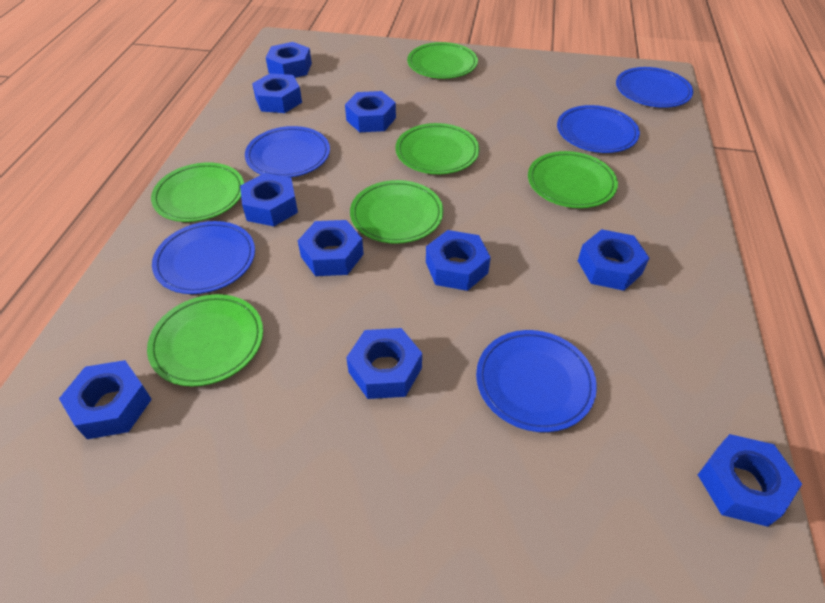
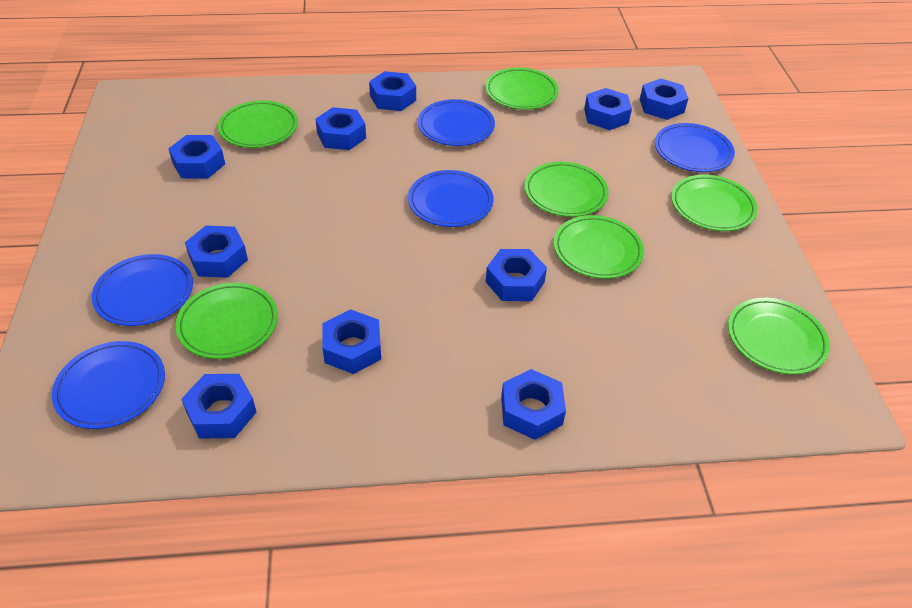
green plate: 6 -> 7

